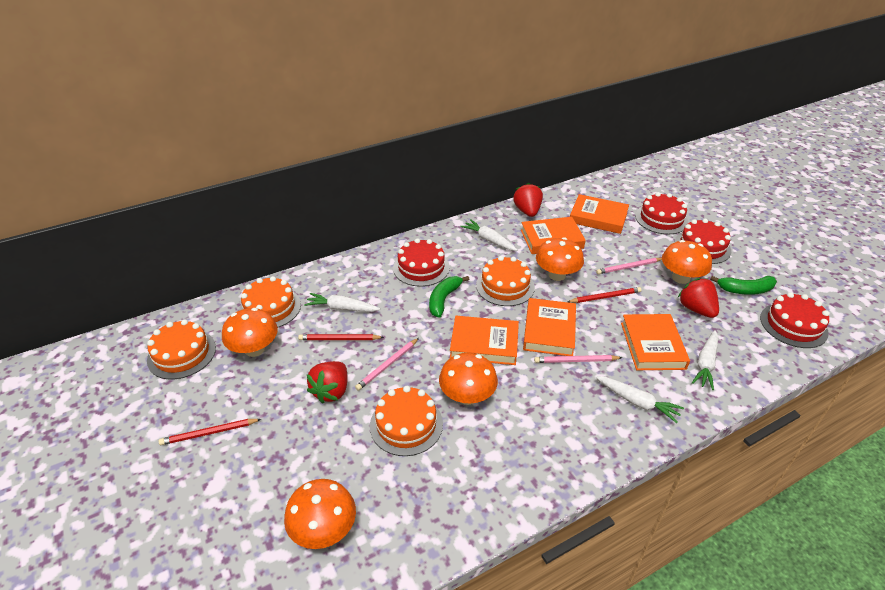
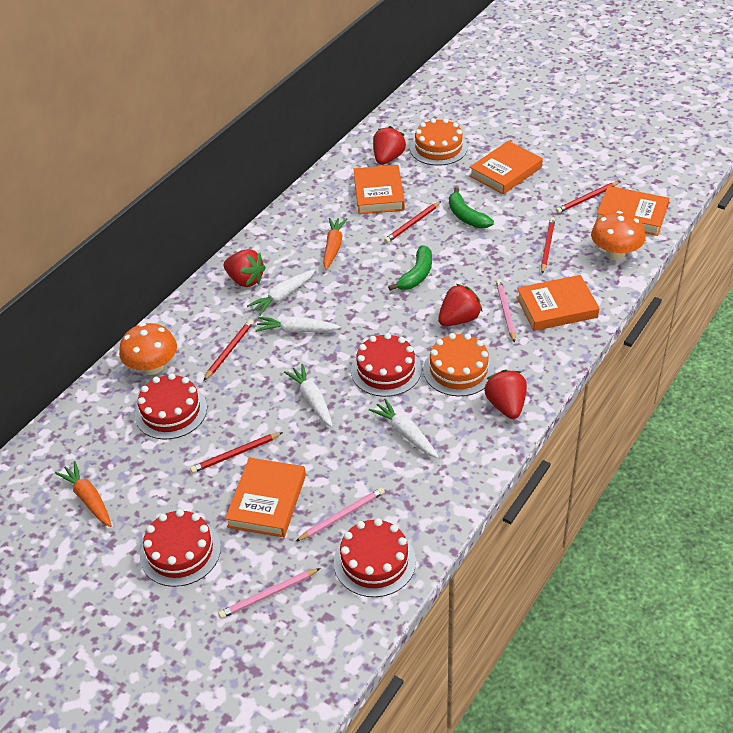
orange cake: 4 -> 2
orange carrot: 0 -> 2
orange mushroom: 5 -> 2
red pencil: 3 -> 5
red strawberry: 3 -> 4

